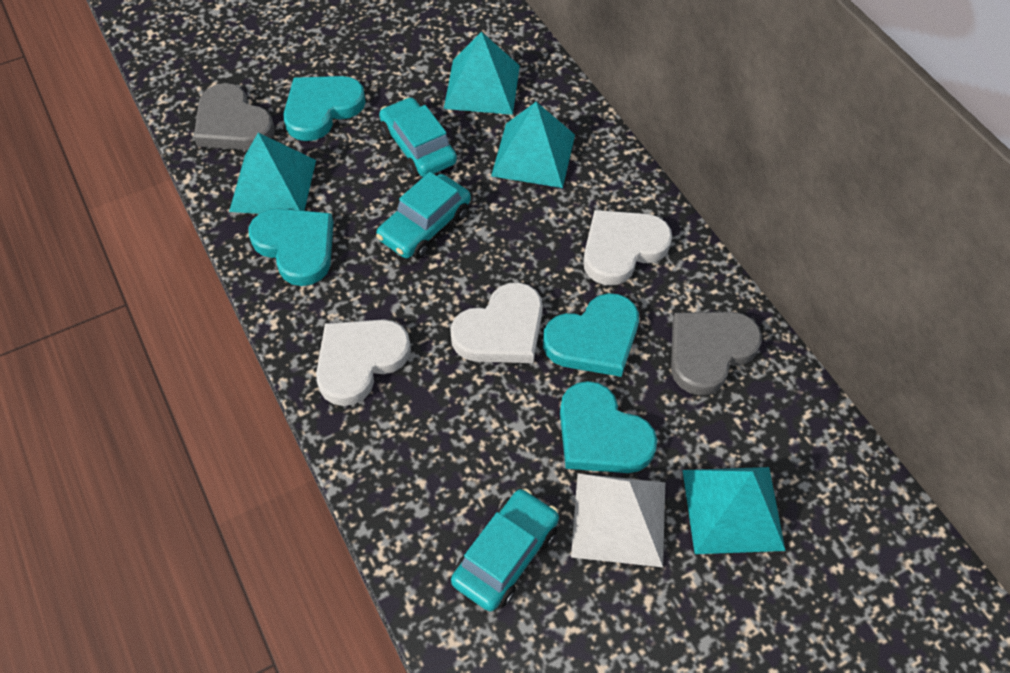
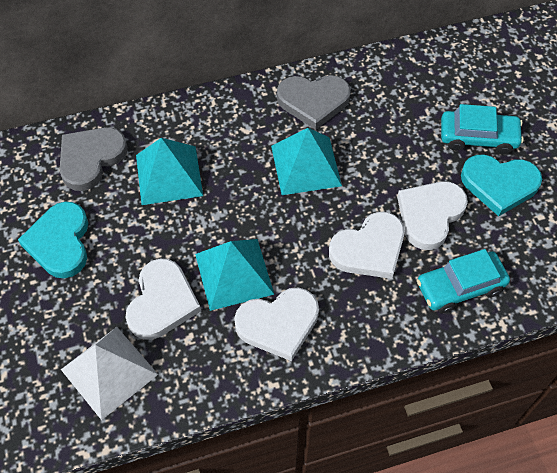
turquoise car: 3 -> 2
turquoise heart: 4 -> 2
turquoise pyramid: 4 -> 3
white heart: 3 -> 4

